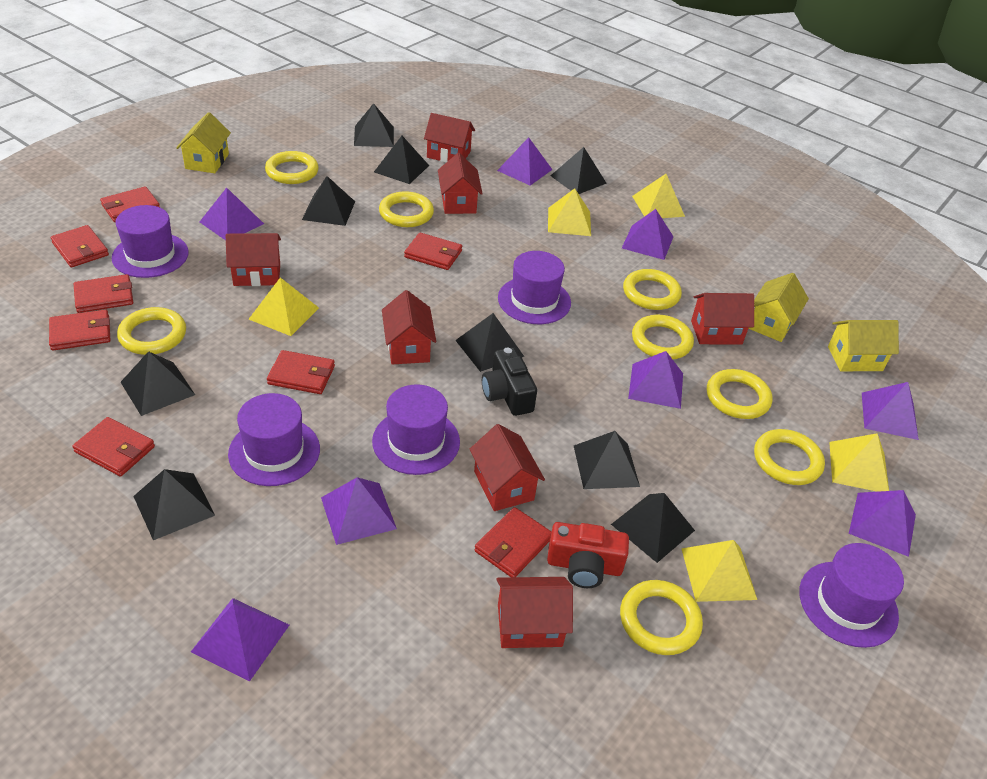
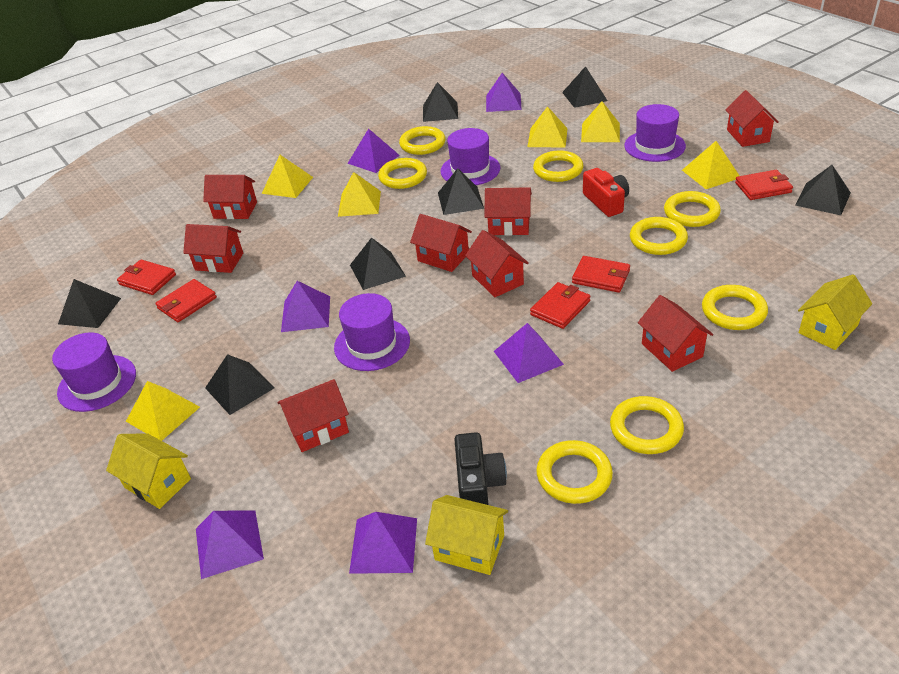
black pyramid: 9 -> 7
purple hat: 5 -> 4
purple pyramid: 8 -> 6
red house: 7 -> 8
red wallet: 8 -> 5
yellow pyramid: 5 -> 6

